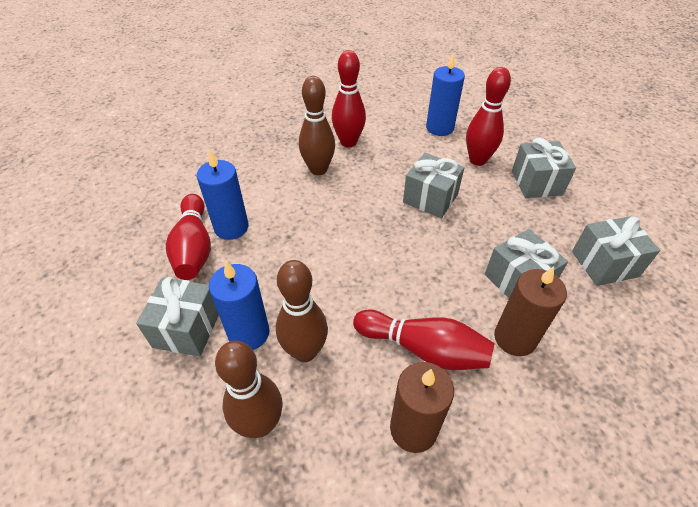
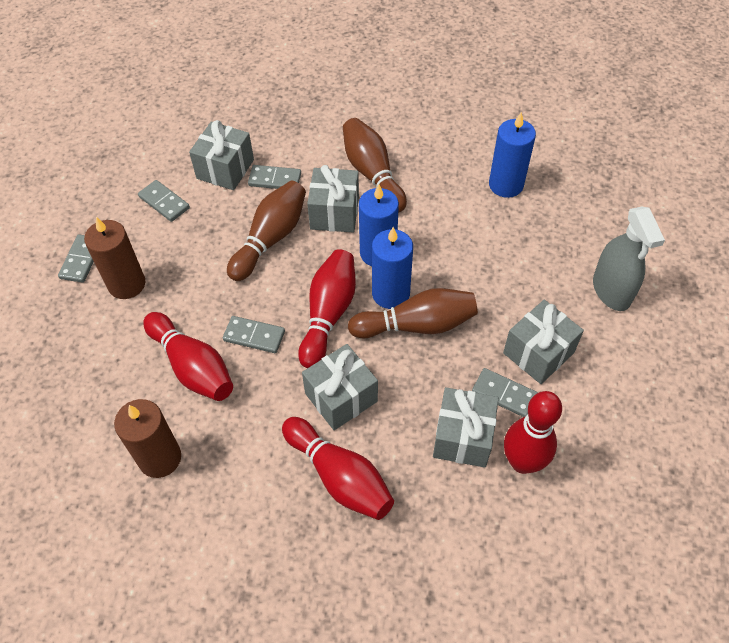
grey domino: 0 -> 5
grey spray bottle: 0 -> 1

